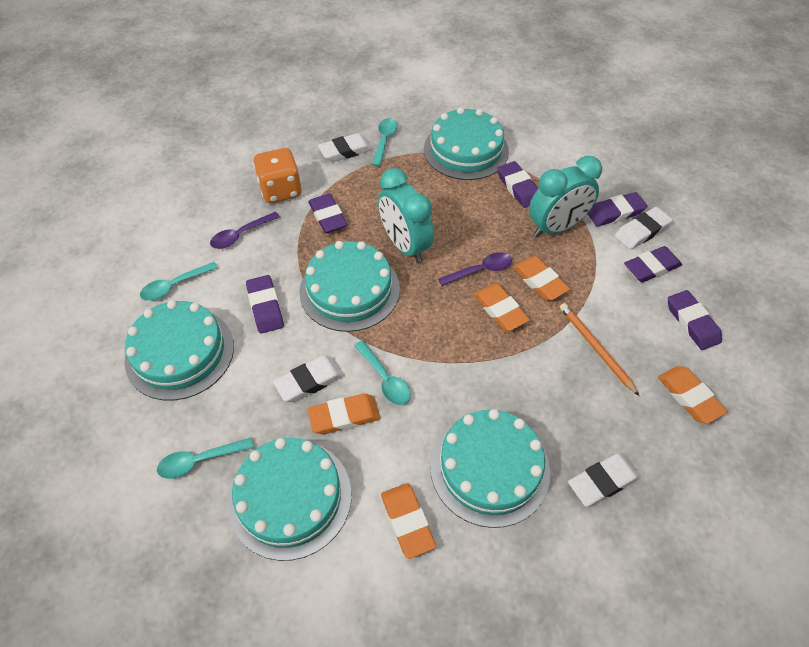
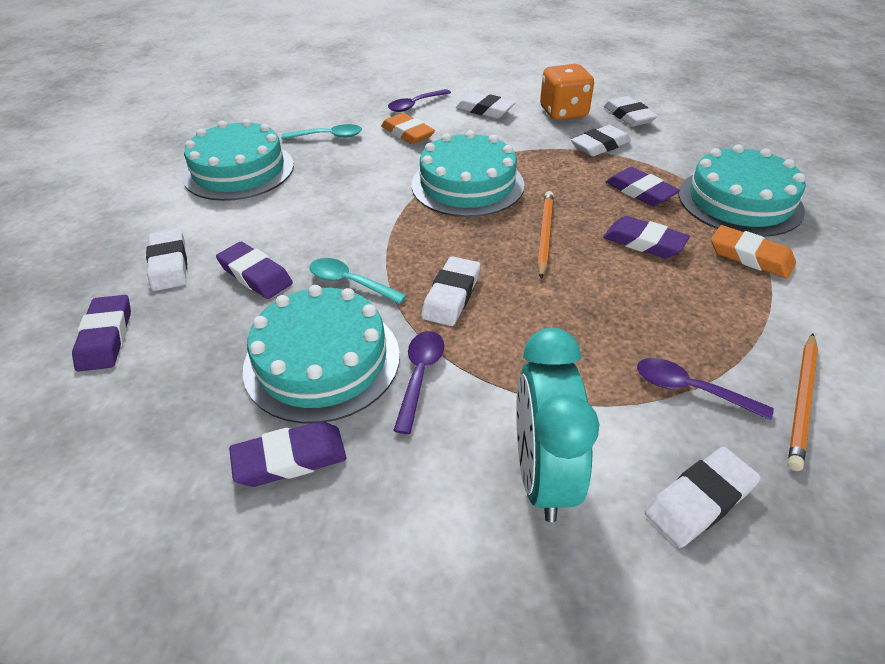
orange eraser: 5 -> 2
orange pencil: 1 -> 2
purple eraser: 6 -> 5
purple spoon: 2 -> 3
turquoise cake: 5 -> 4
turquoise clock: 2 -> 1
turquoise spoon: 4 -> 2
white eraser: 4 -> 6

